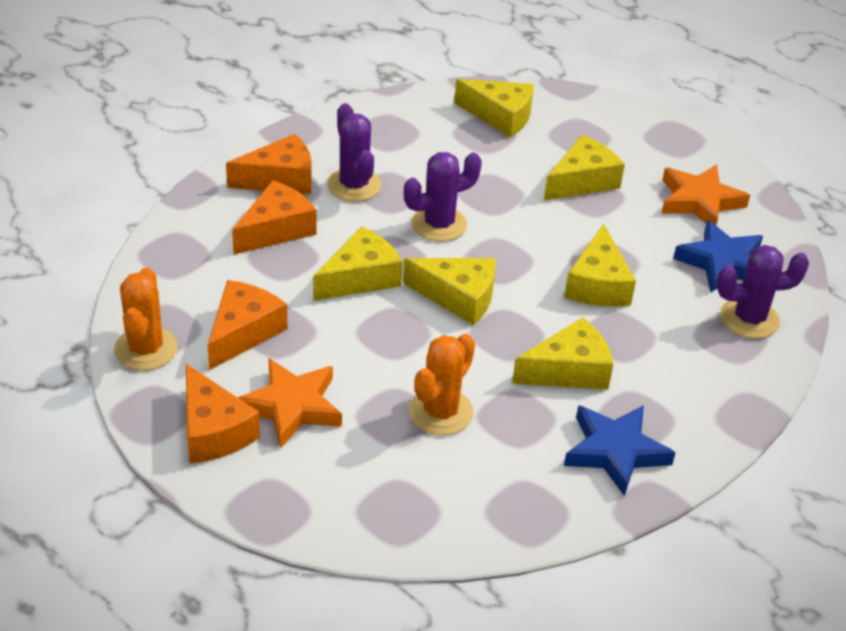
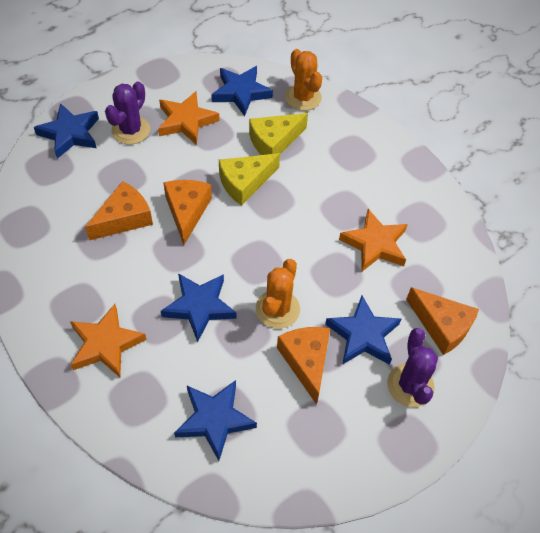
blue star: 2 -> 5
orange star: 2 -> 3
purple cactus: 3 -> 2
yellow cheese: 6 -> 2

